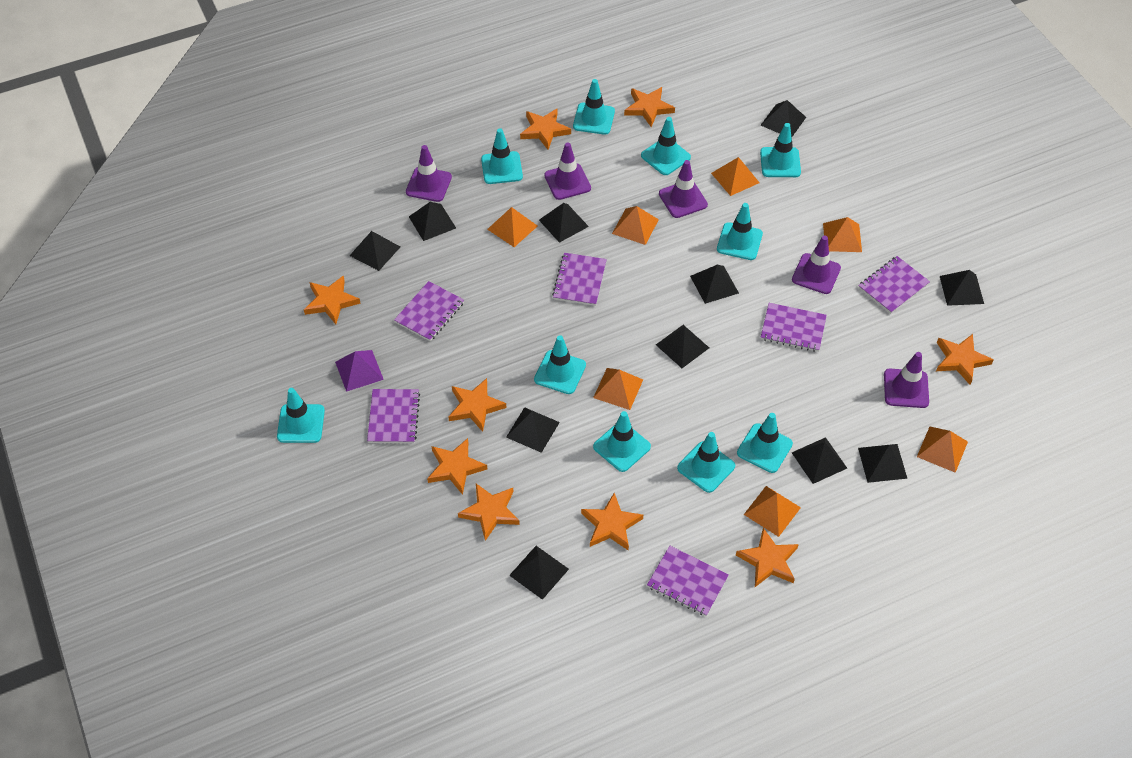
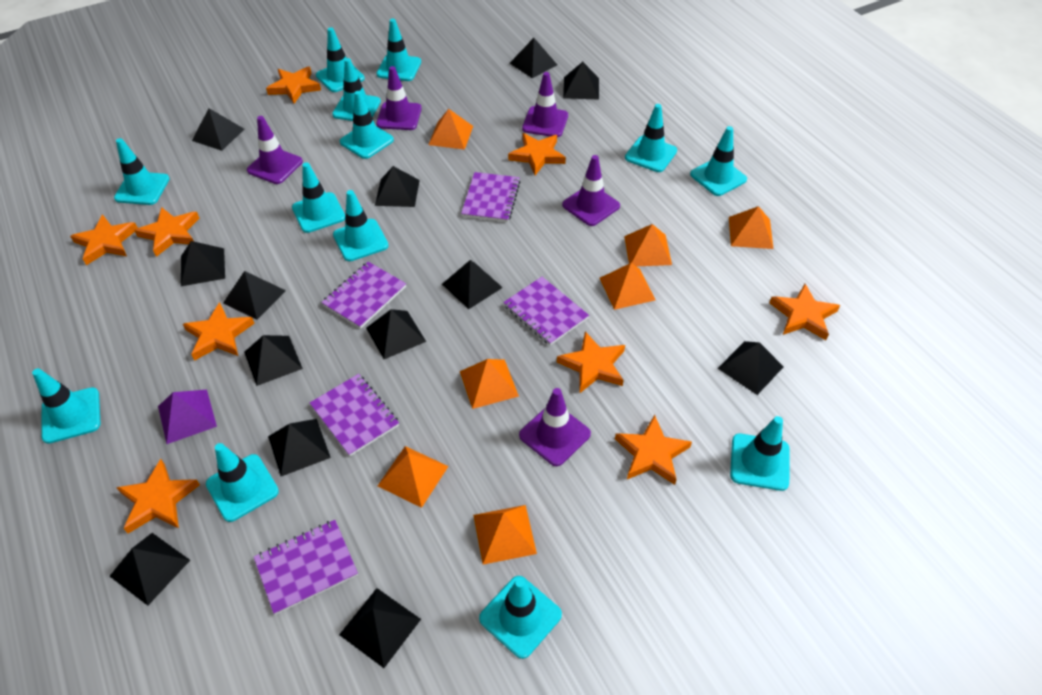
black pyramid: 11 -> 13
purple notebook: 6 -> 5
turquoise traffic cone: 10 -> 13

